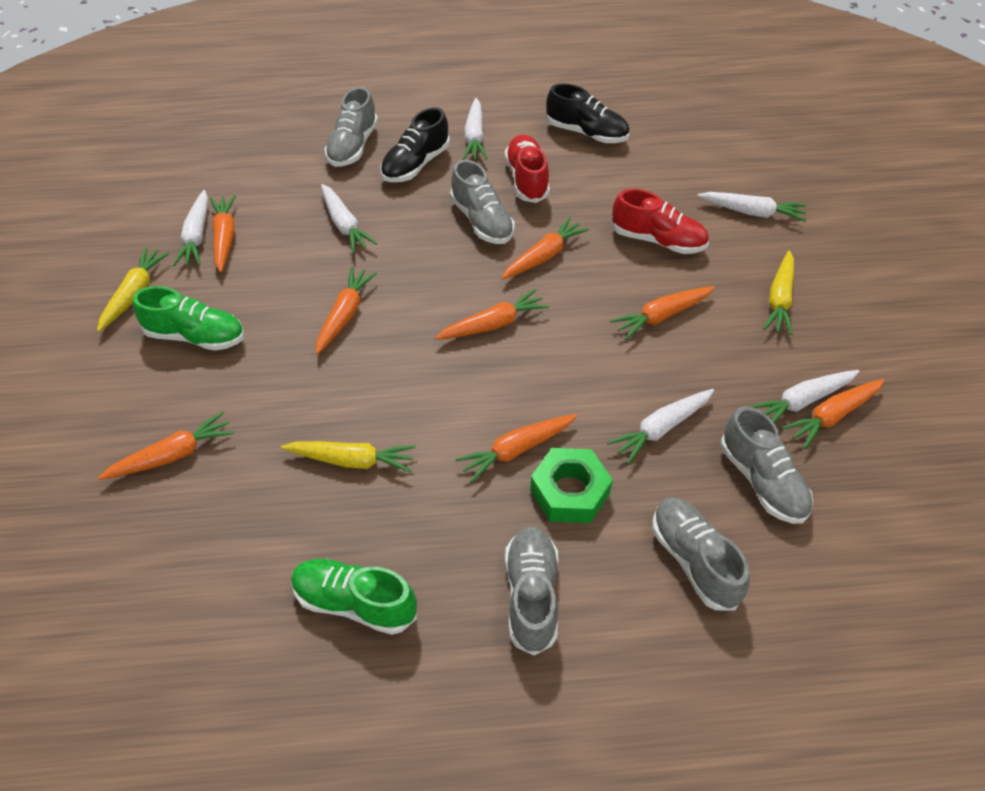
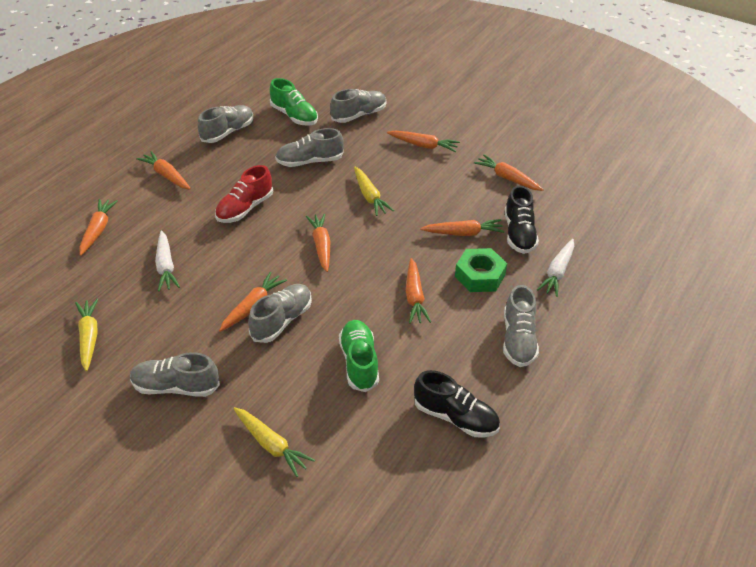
grey shoe: 5 -> 6
red shoe: 2 -> 1
white carrot: 6 -> 2

